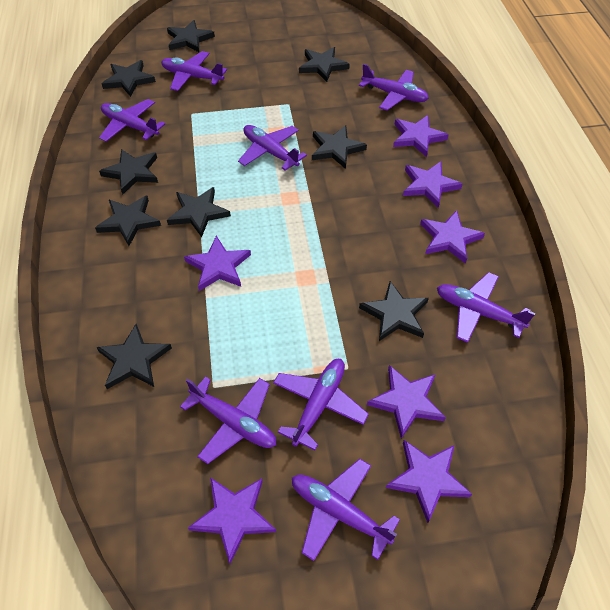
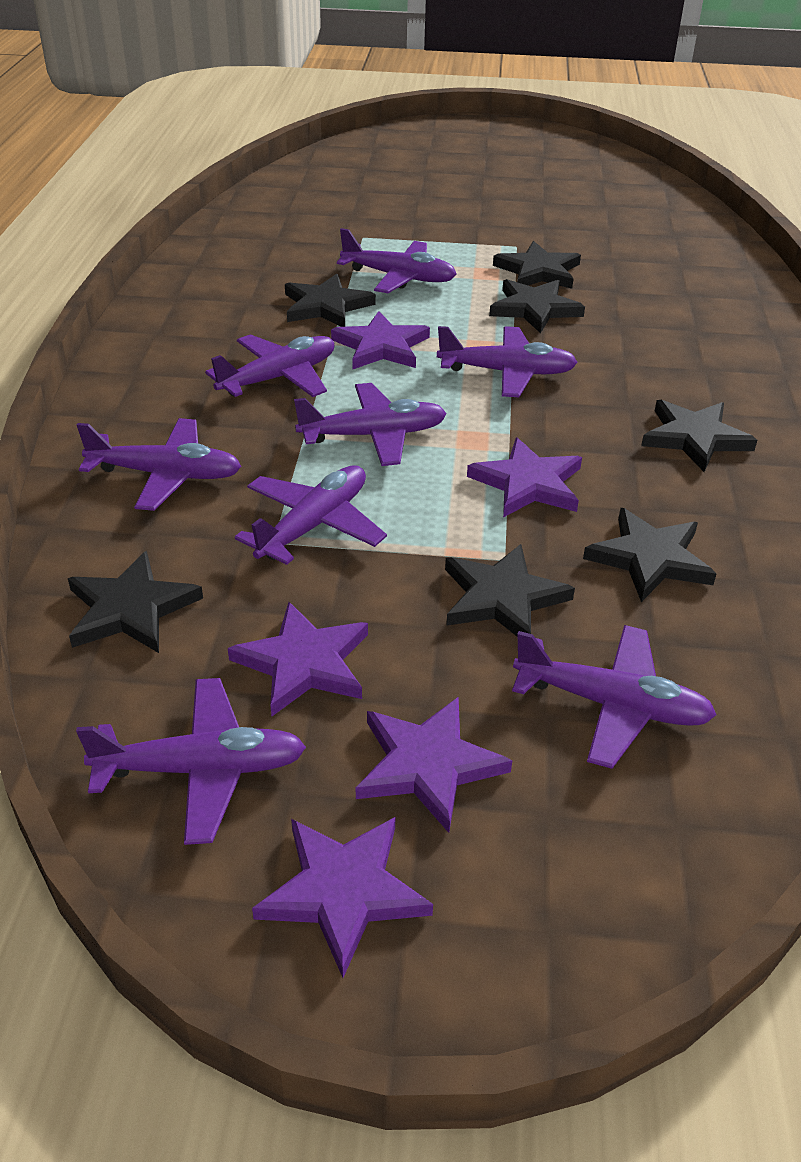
black star: 9 -> 7
purple star: 7 -> 5

